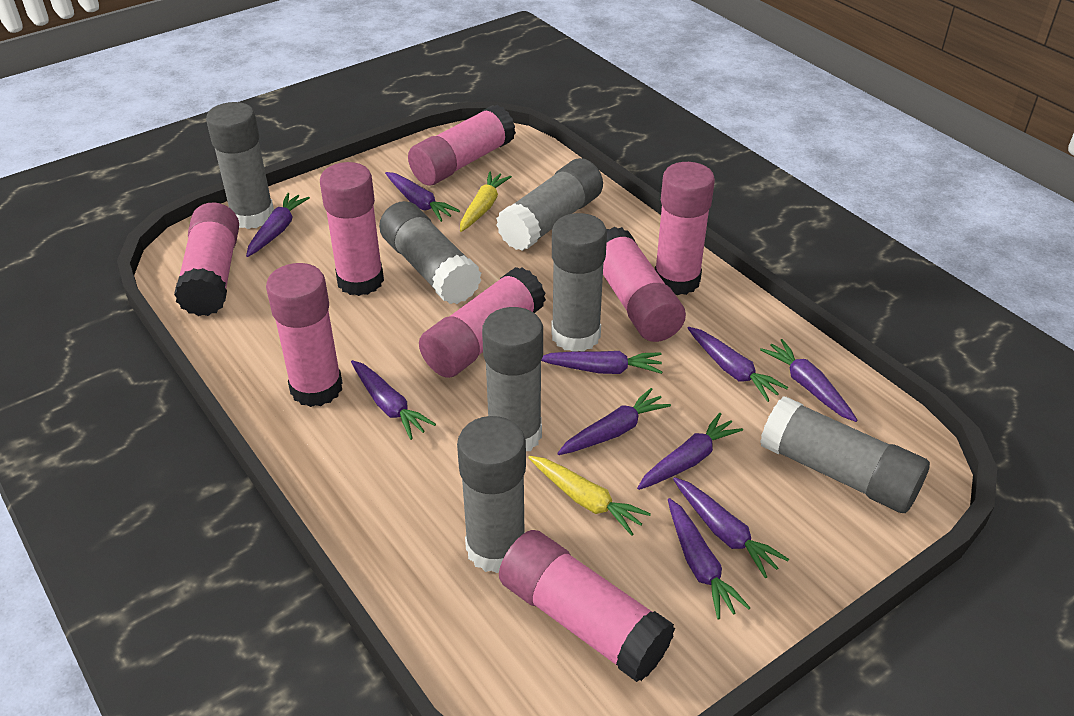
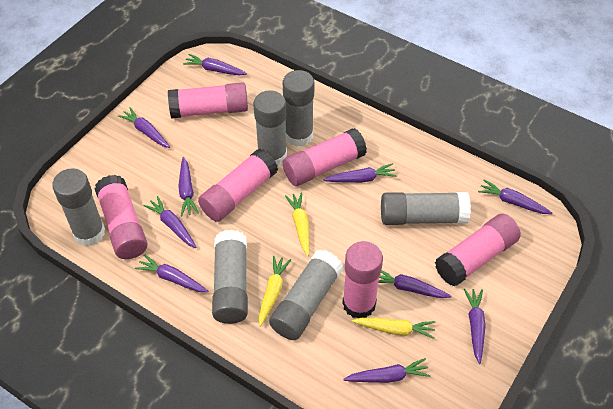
grey glue stick: 7 -> 6
pink glue stick: 8 -> 6
yellow carrot: 2 -> 3

